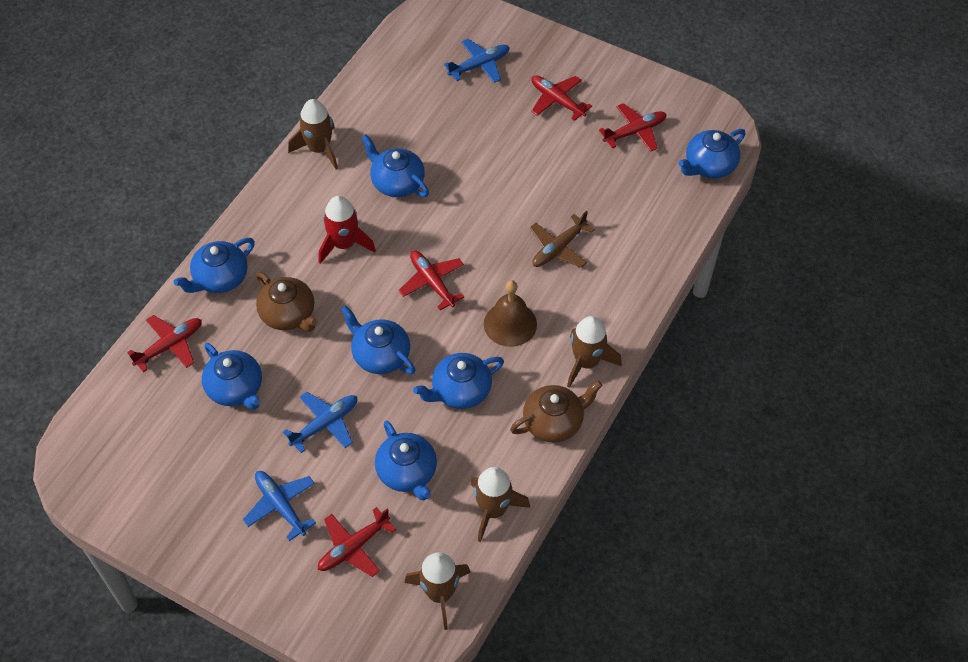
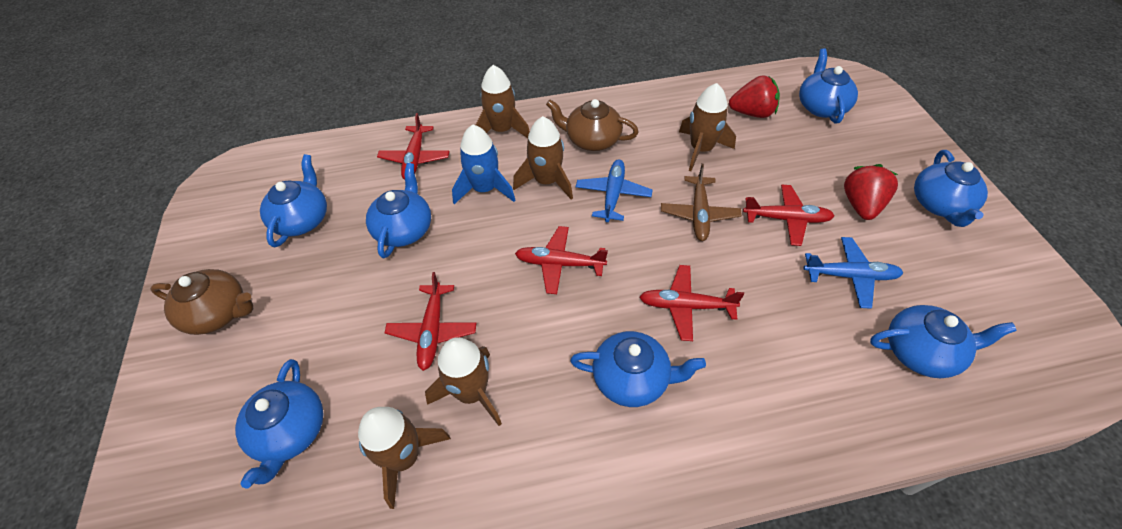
blue plane: 3 -> 2
blue rocket: 0 -> 1
brown bell: 1 -> 0
brown rocket: 4 -> 5
red rocket: 1 -> 0
red strawberry: 0 -> 2

